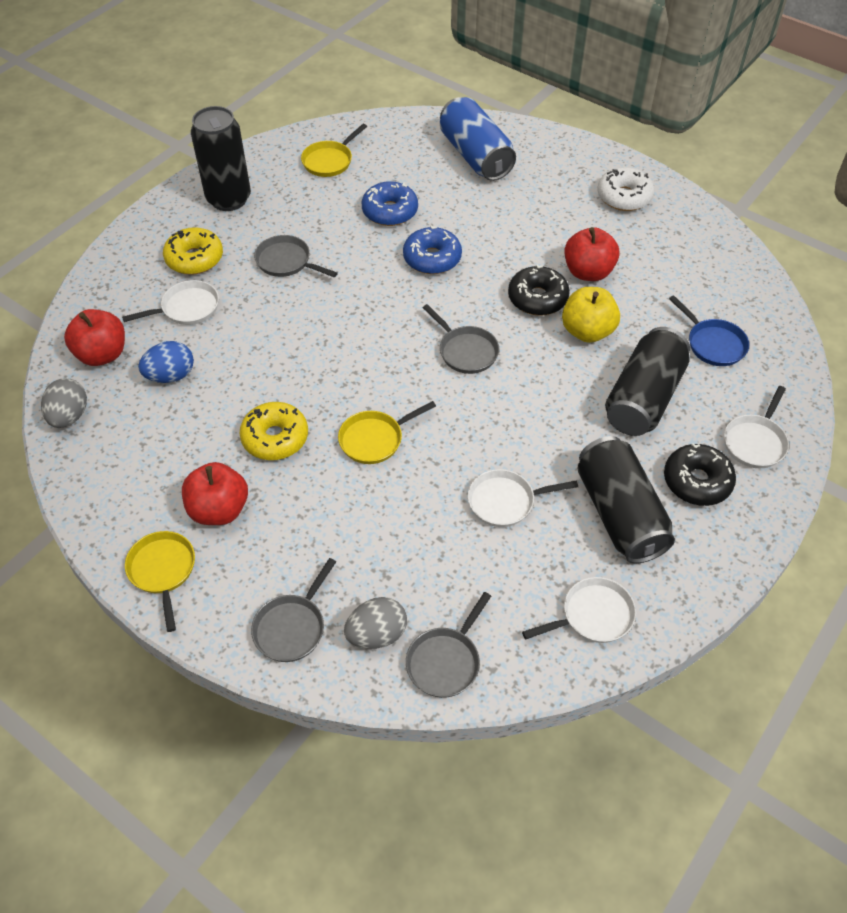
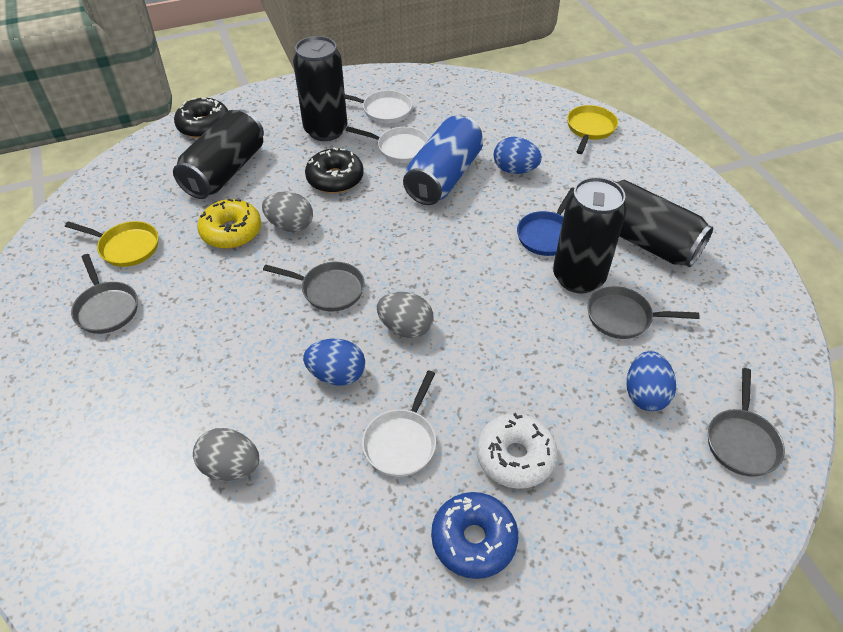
black can: 3 -> 4
blue donut: 2 -> 1
blue egg: 1 -> 3
grey egg: 2 -> 3
red apple: 3 -> 0
white pan: 4 -> 3
yellow apple: 1 -> 0
yellow donut: 2 -> 1
yellow pan: 3 -> 2

